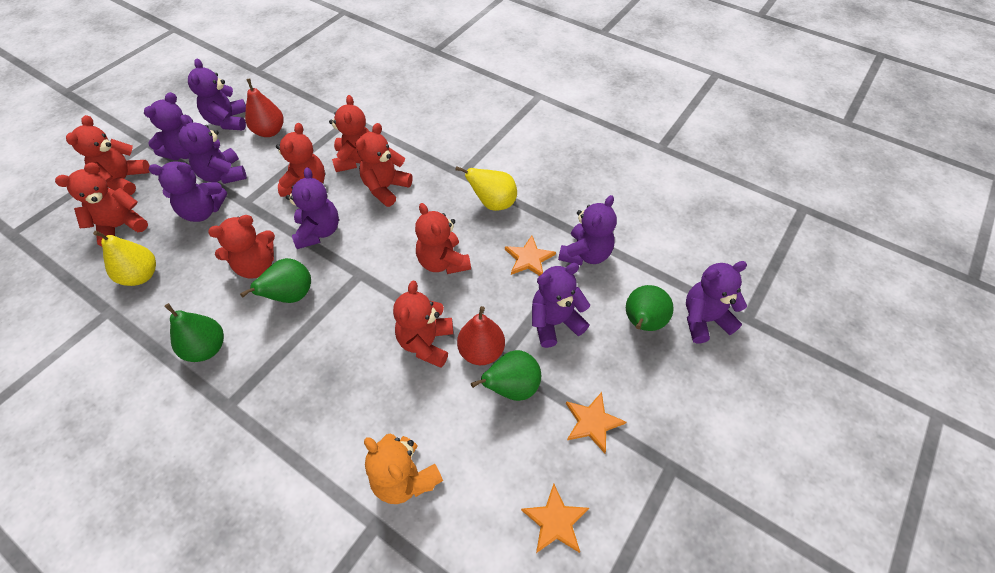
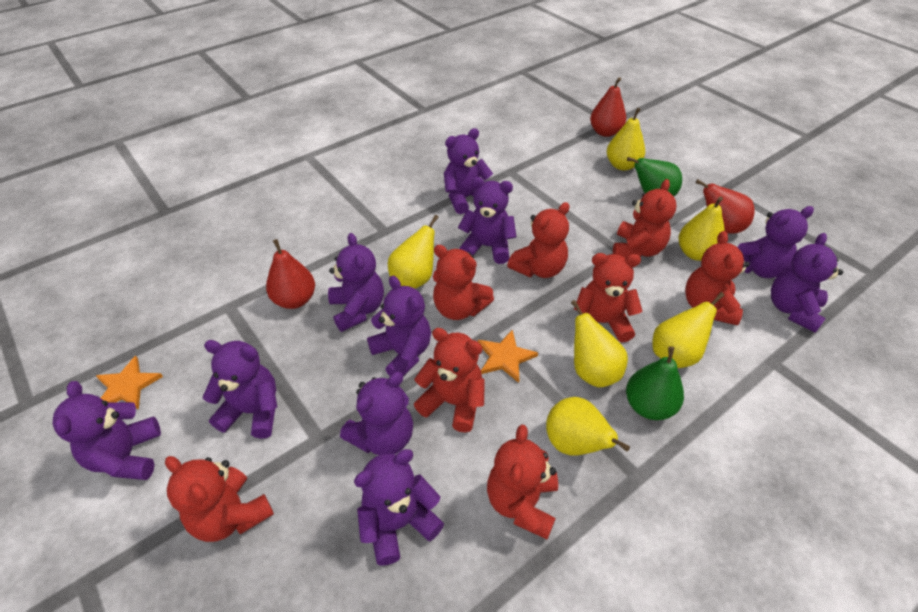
green pear: 4 -> 2
orange star: 3 -> 2
orange teddy bear: 1 -> 0
purple teddy bear: 8 -> 10
red pear: 2 -> 3
yellow pear: 2 -> 6

